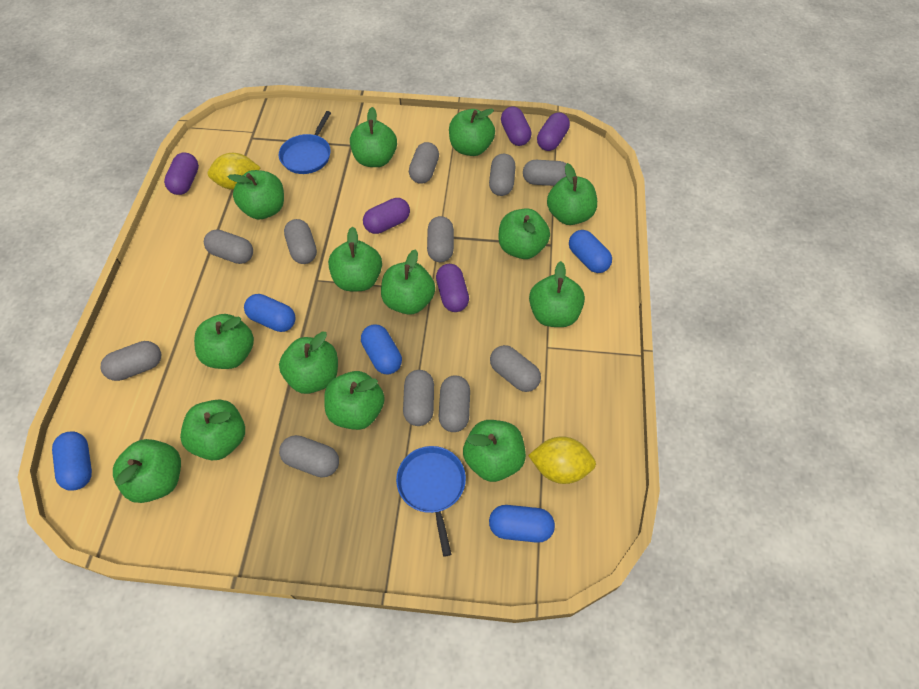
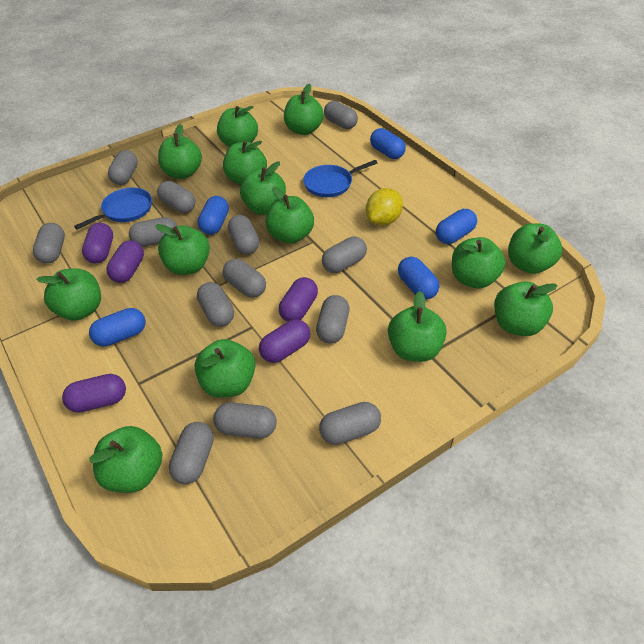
grey capsule: 11 -> 13
yellow lemon: 2 -> 1

